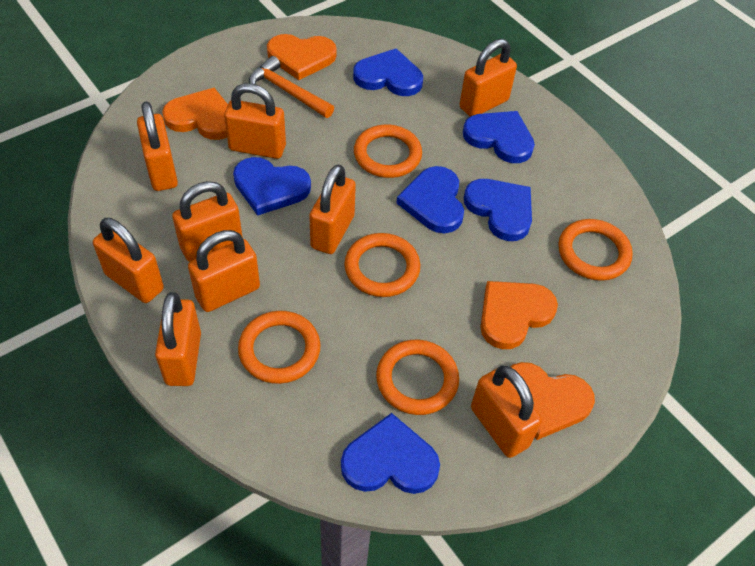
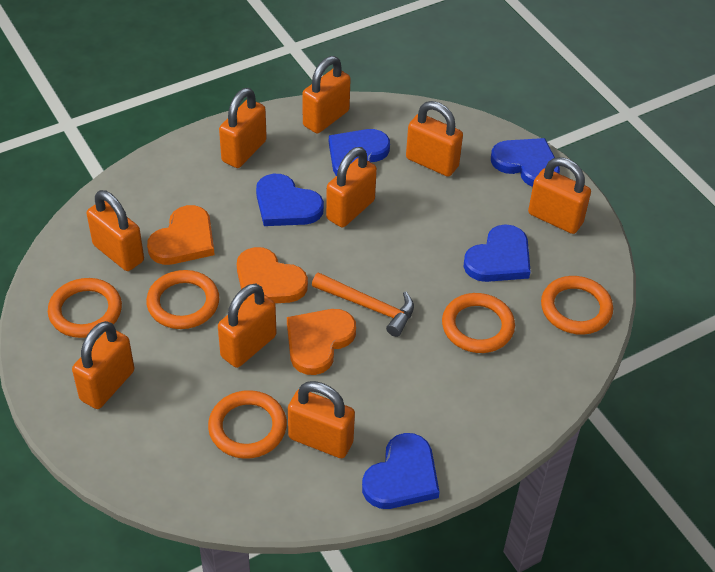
blue heart: 6 -> 5
orange heart: 4 -> 3

